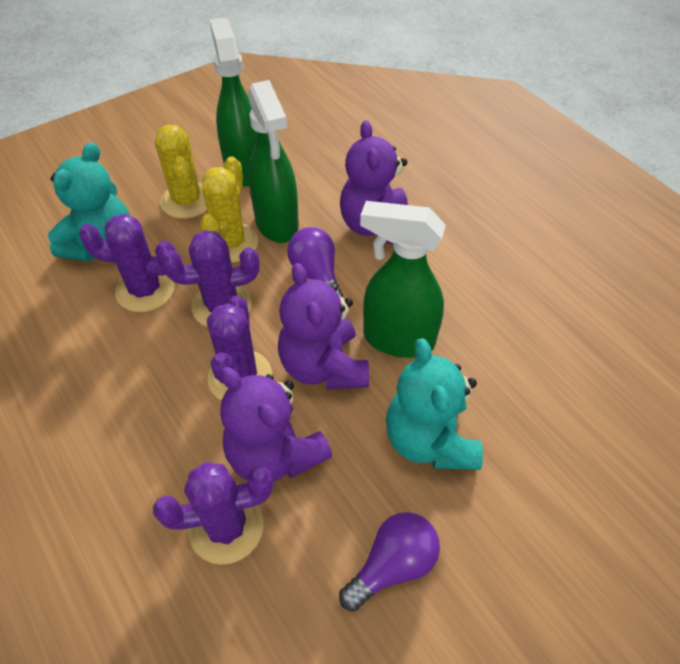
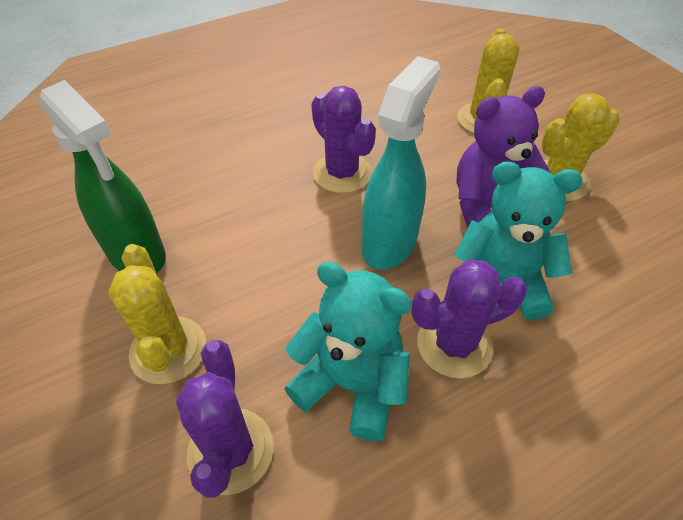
green spray bottle: 3 -> 1
purple cactus: 4 -> 3
purple light bulb: 2 -> 0
purple teddy bear: 3 -> 1
turquoise spray bottle: 0 -> 1
yellow cactus: 2 -> 3

